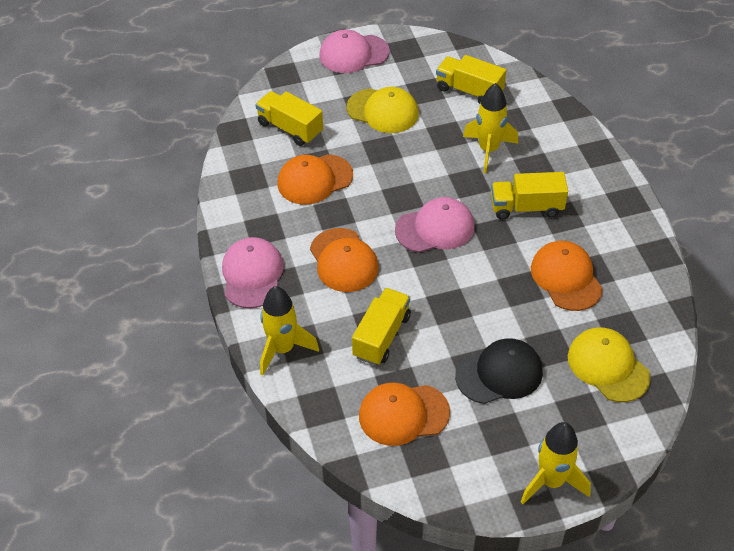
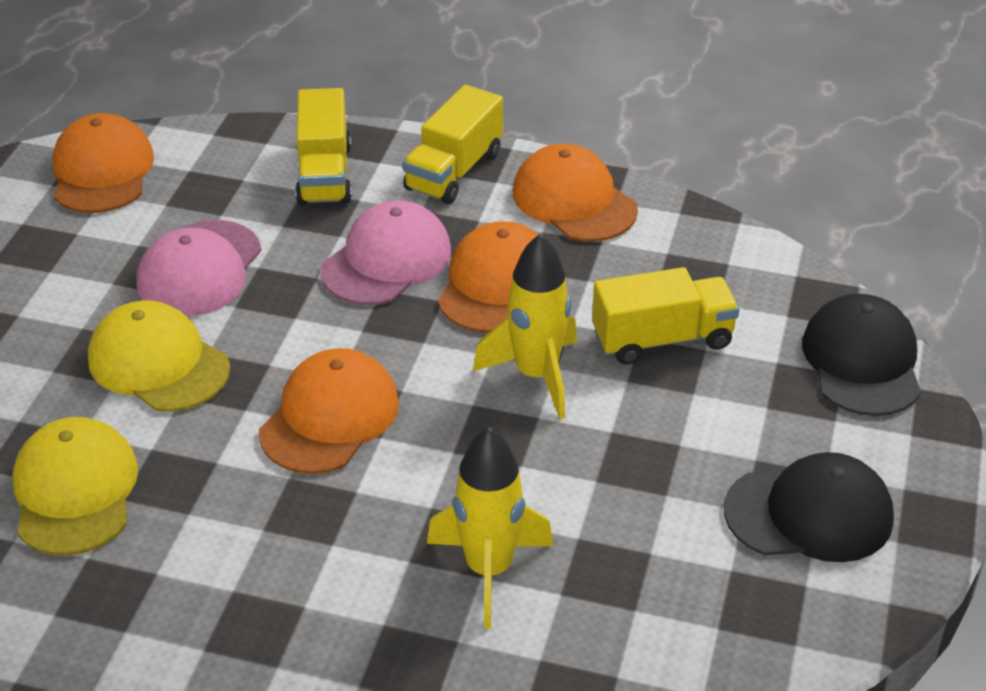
black cap: 1 -> 2
pink cap: 3 -> 2
yellow rocket: 3 -> 2
yellow truck: 4 -> 3

